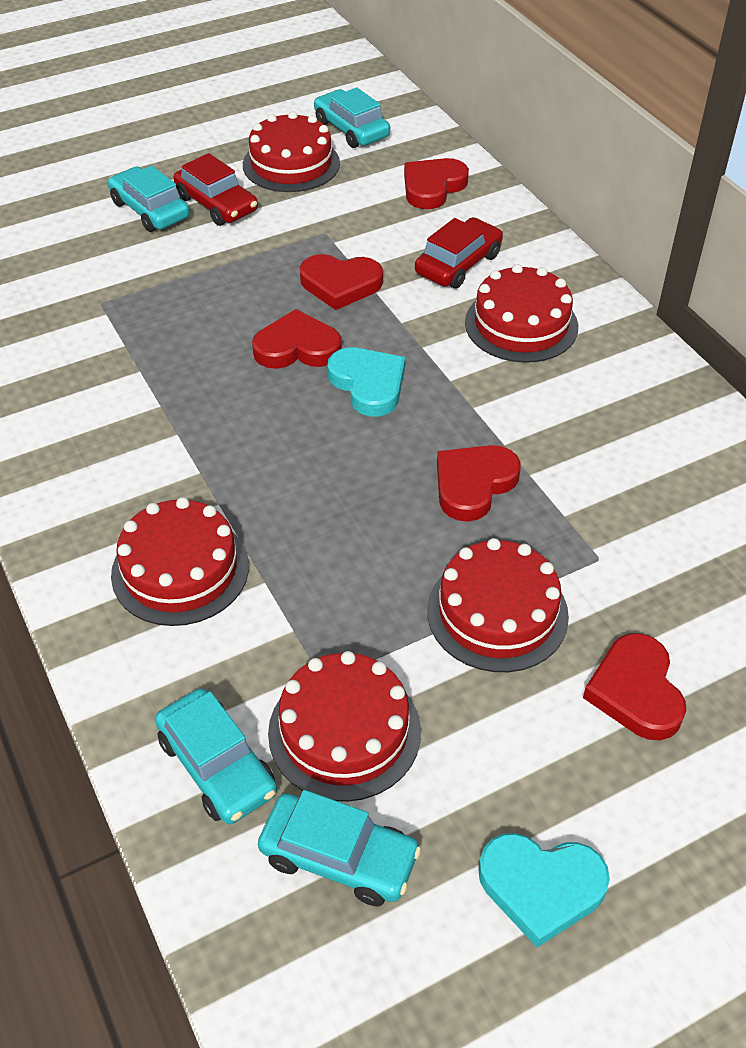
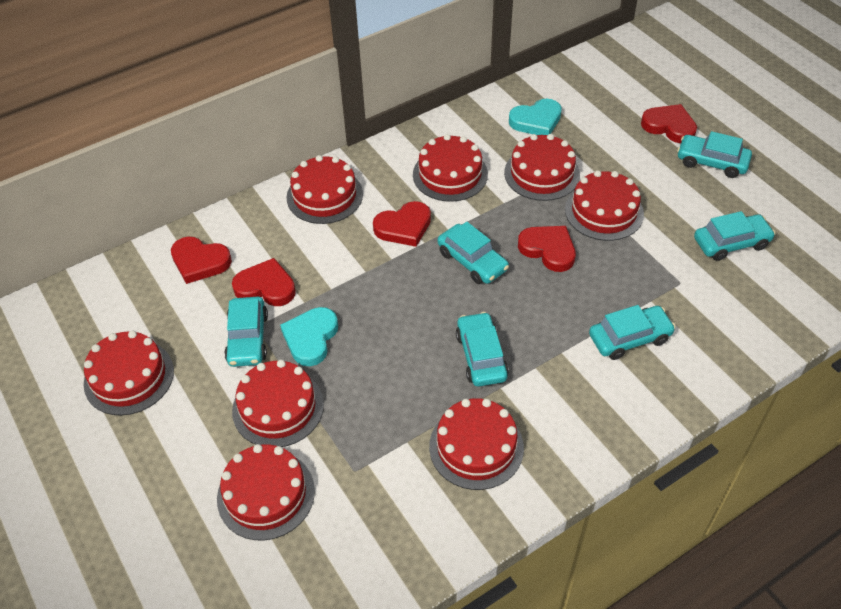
red cake: 5 -> 8
red car: 2 -> 0
turquoise car: 4 -> 6

